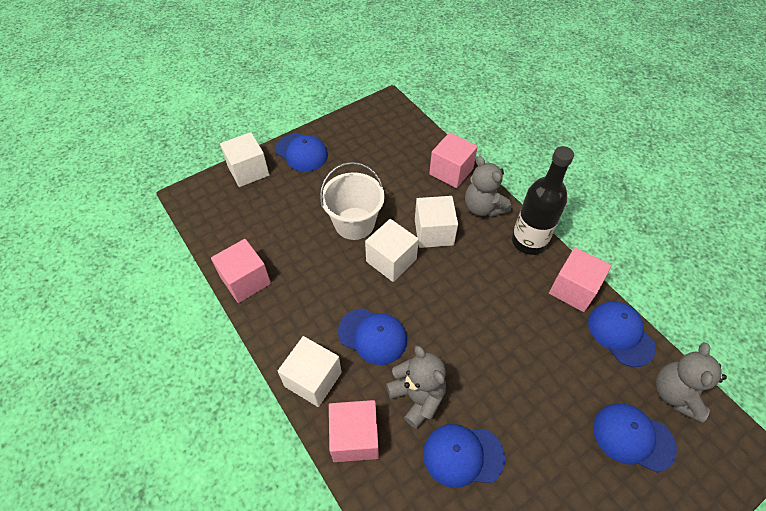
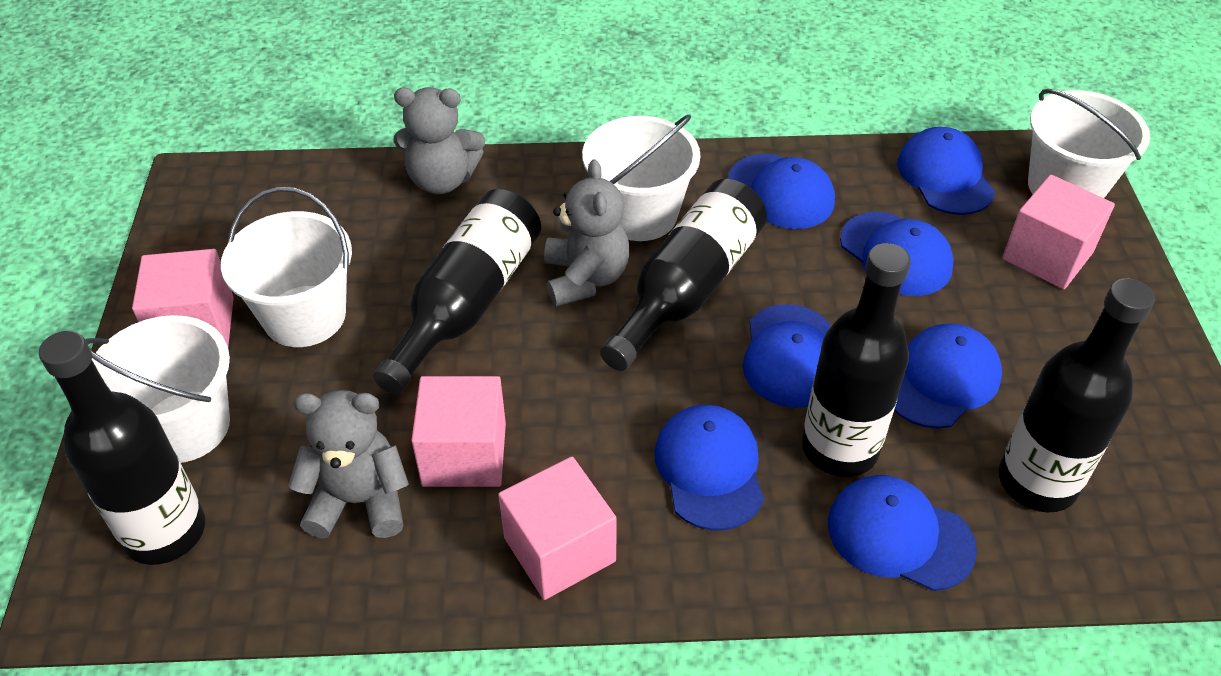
black bottle: 1 -> 5
blue cap: 5 -> 7
white bucket: 1 -> 4
white cube: 4 -> 0

